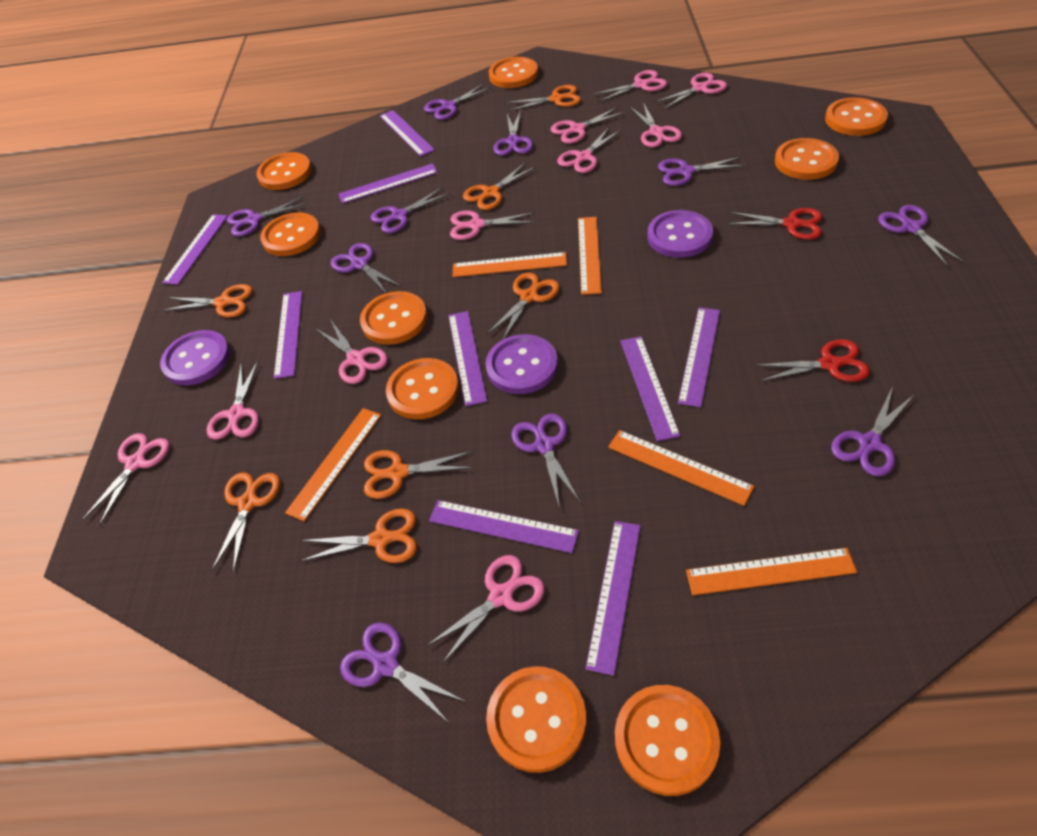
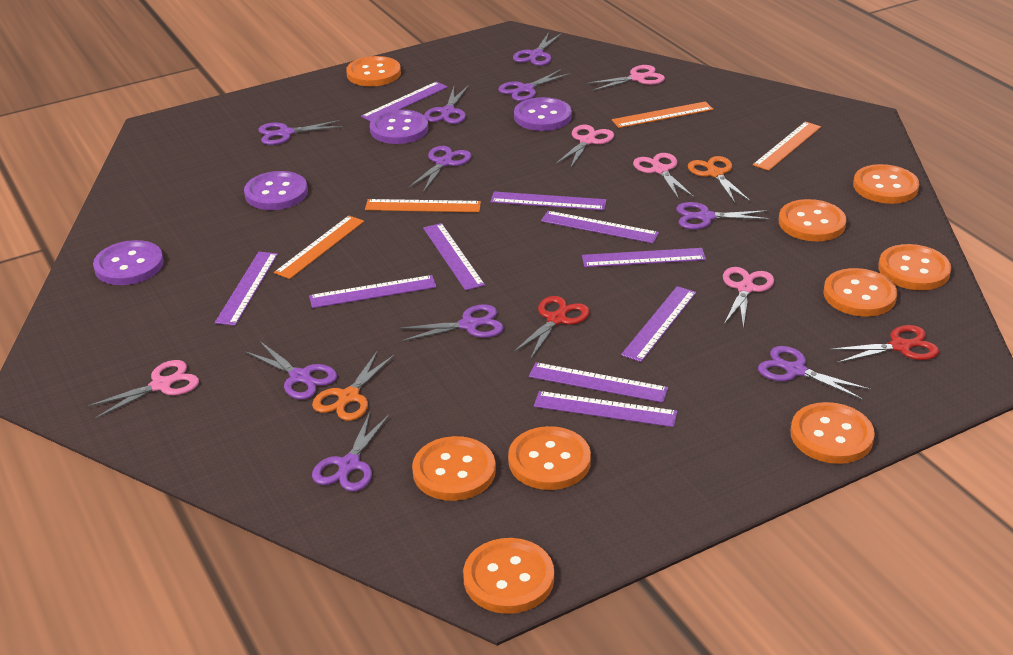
orange ruler: 5 -> 4
orange scissors: 7 -> 2
pink scissors: 10 -> 5
purple button: 3 -> 4
purple ruler: 9 -> 10

